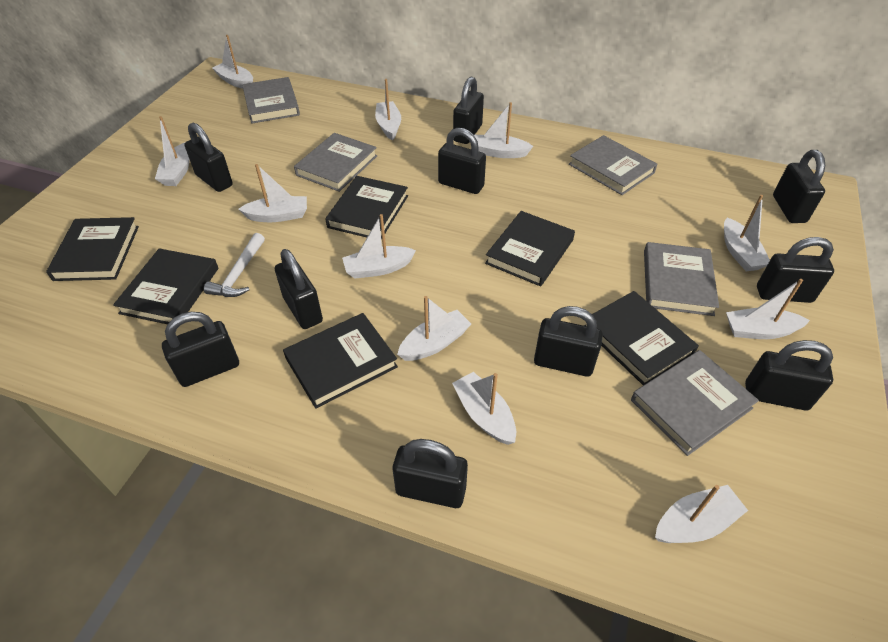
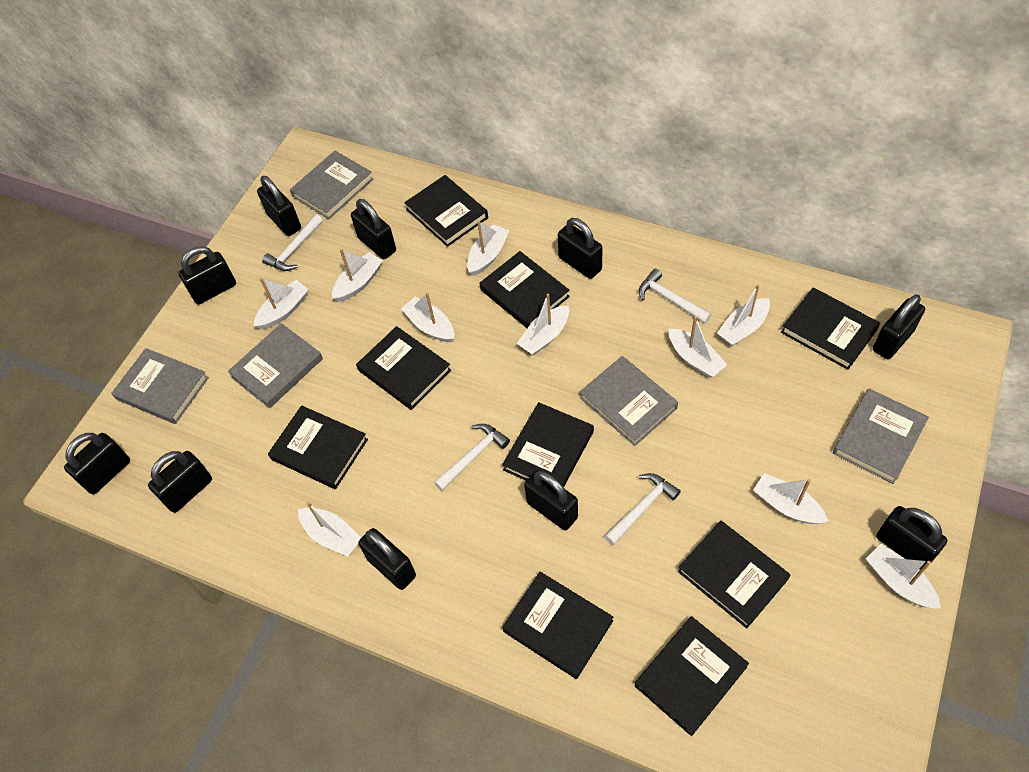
black book: 6 -> 9
white boat: 11 -> 10
white hammer: 1 -> 4

